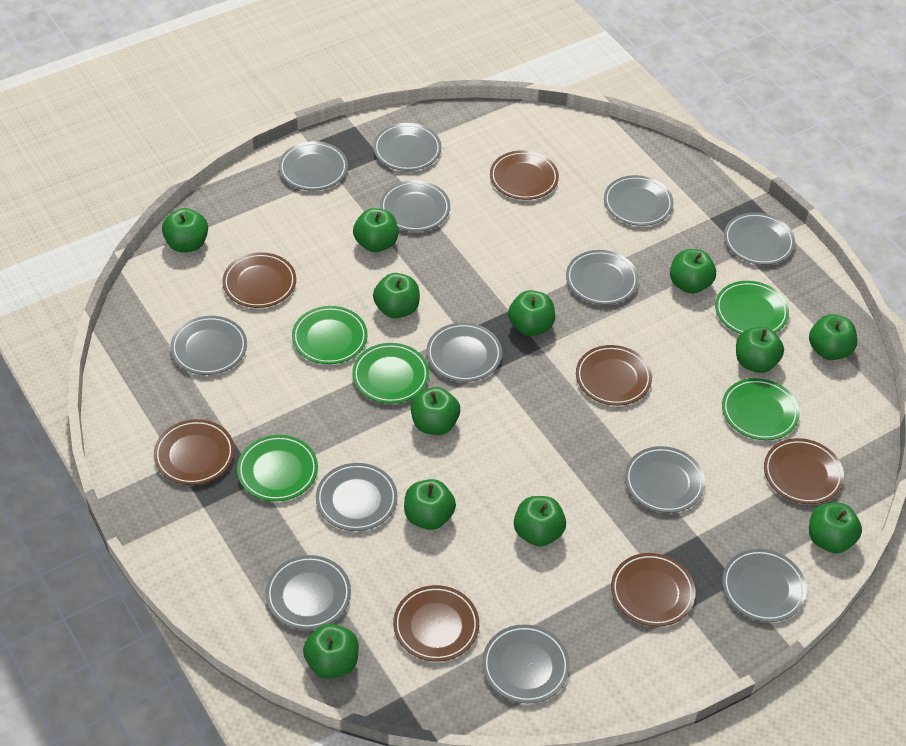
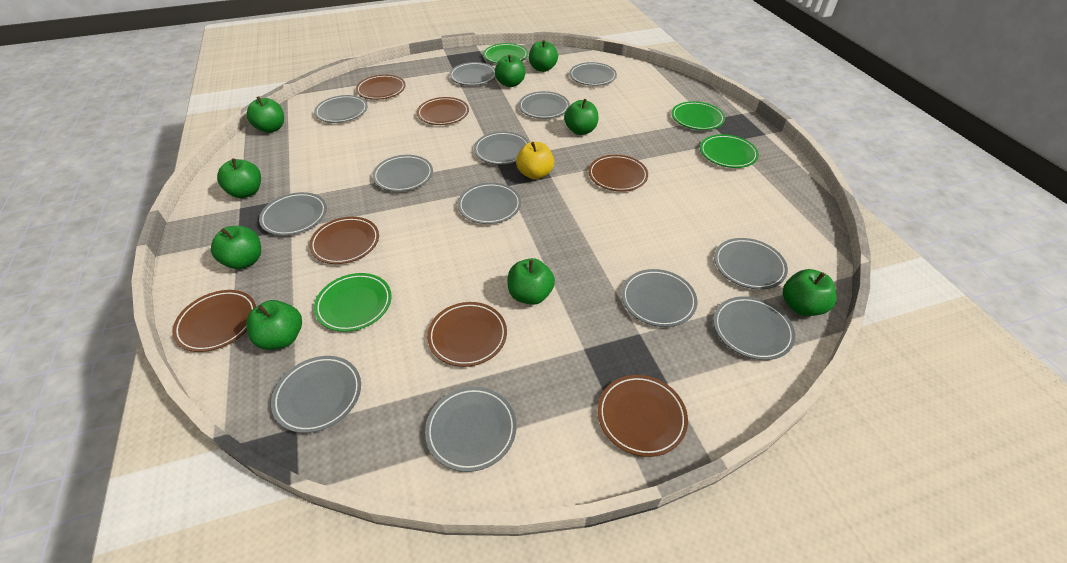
green apple: 12 -> 9
green plate: 5 -> 4
yellow apple: 0 -> 1

